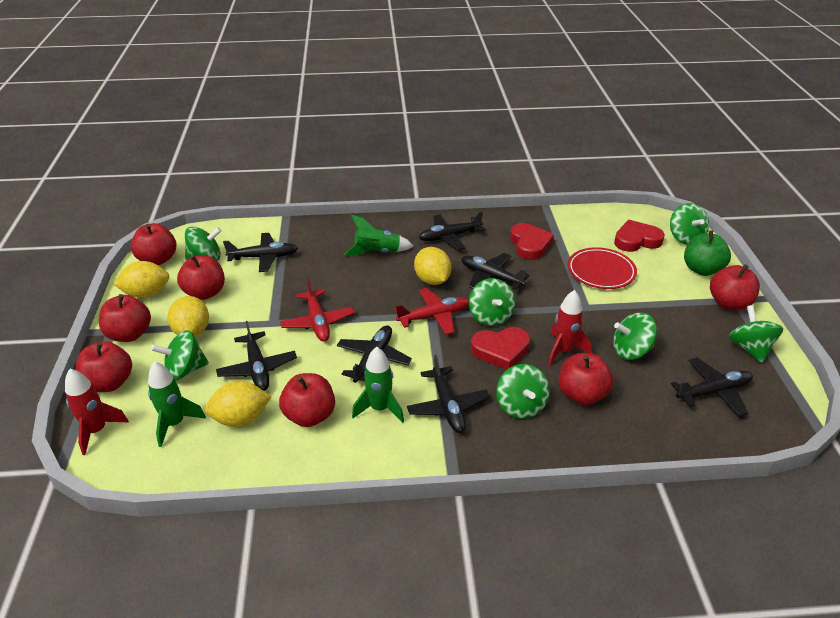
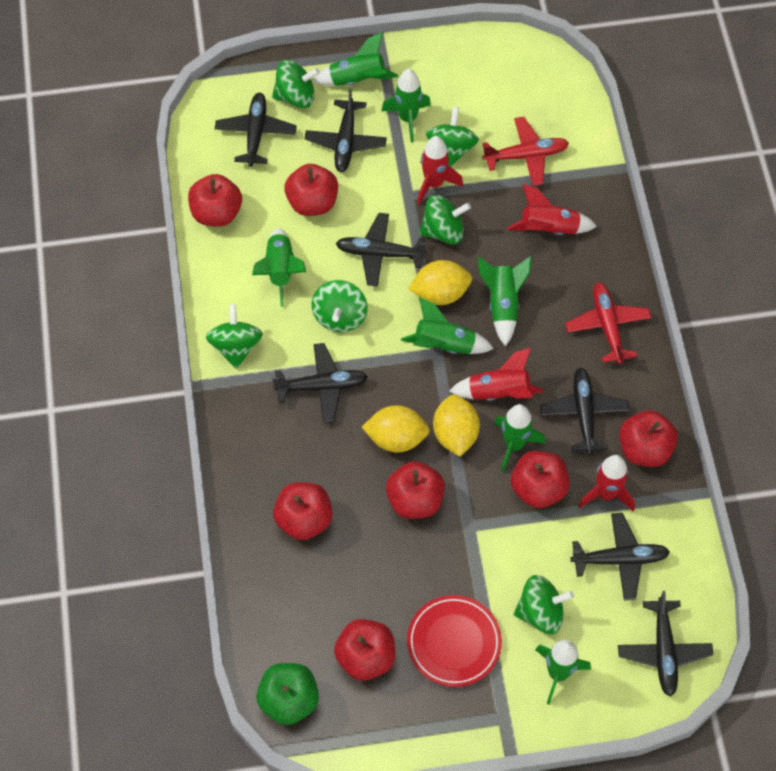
green rocket: 3 -> 7
green spinning top: 7 -> 6
red heart: 3 -> 0
red rocket: 2 -> 4
yellow lemon: 4 -> 3

